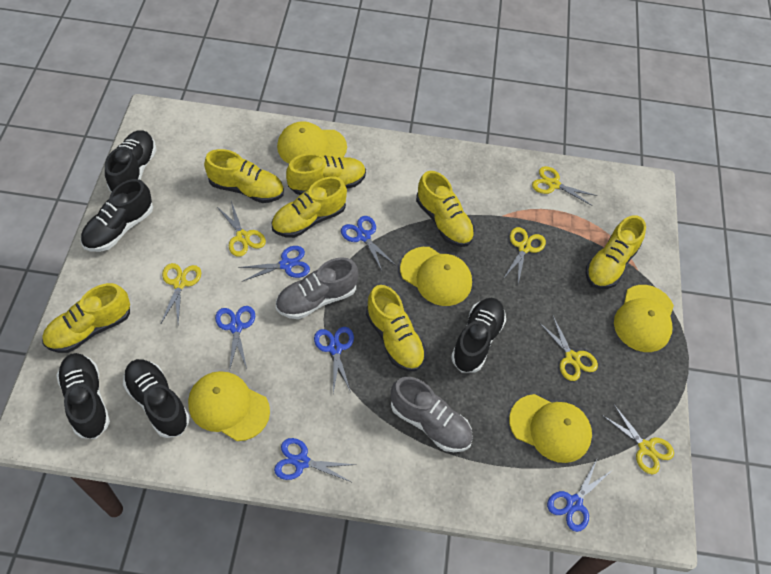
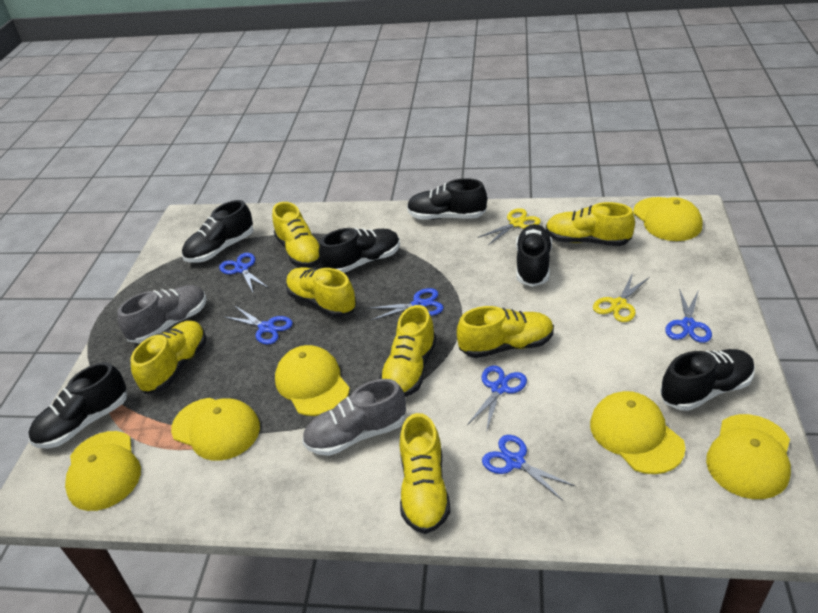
black shoe: 5 -> 6
yellow cap: 5 -> 6
yellow scissors: 6 -> 2

